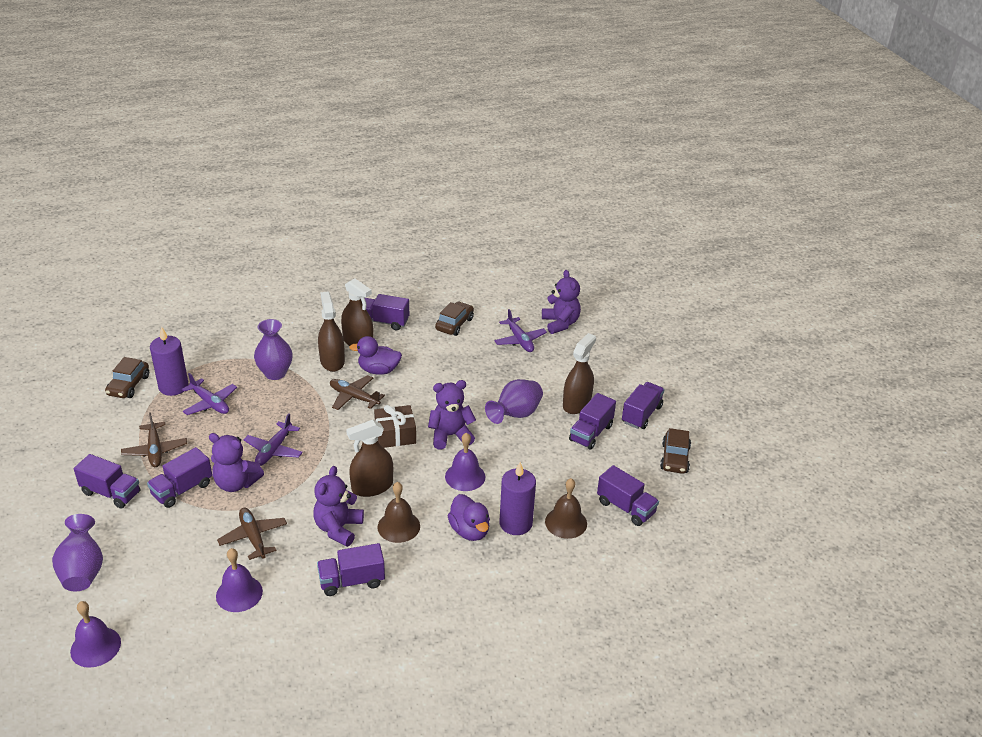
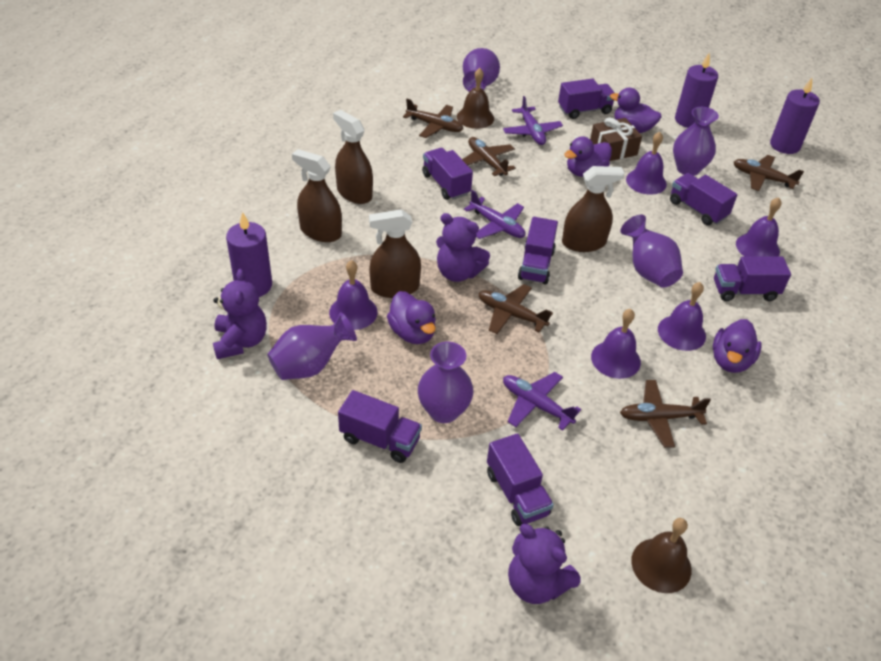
brown car: 3 -> 0
brown plane: 3 -> 5
purple bell: 3 -> 5
purple candle: 2 -> 3
purple duck: 2 -> 4
purple teddy bear: 4 -> 3
purple vase: 3 -> 5

